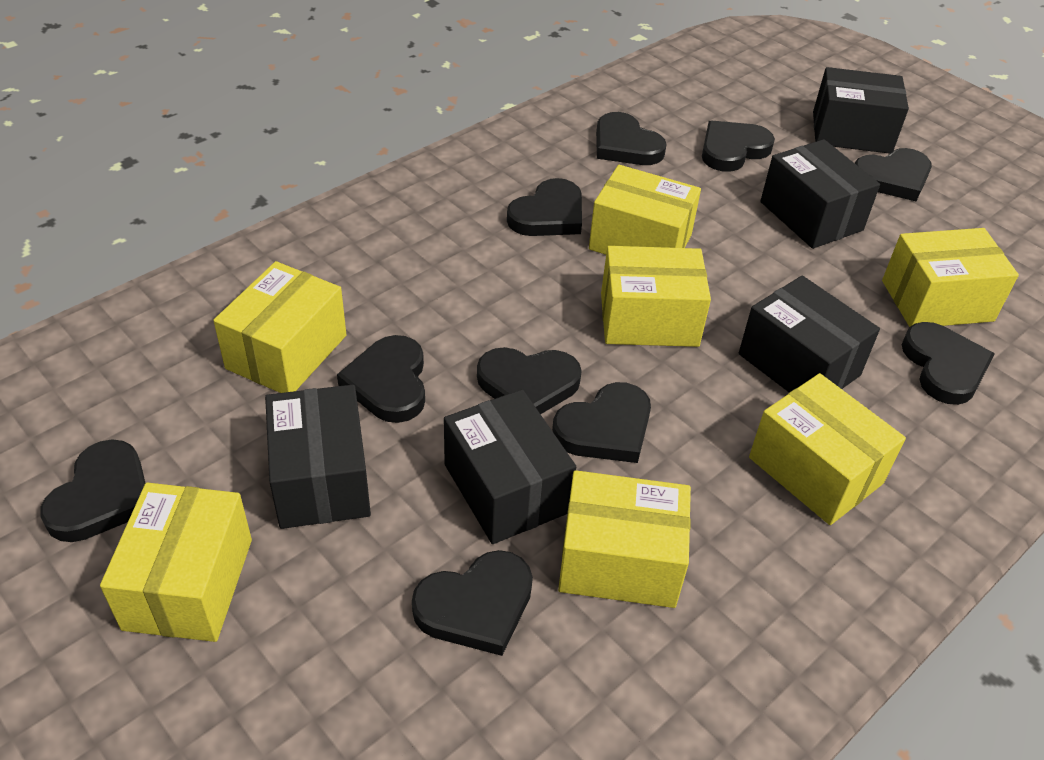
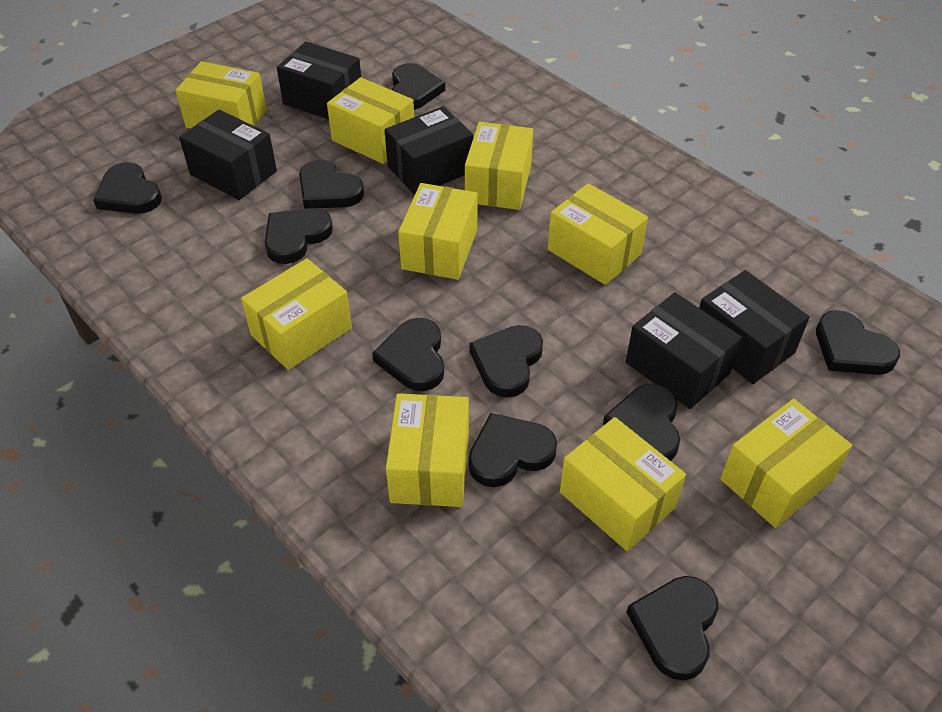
yellow box: 7 -> 9

